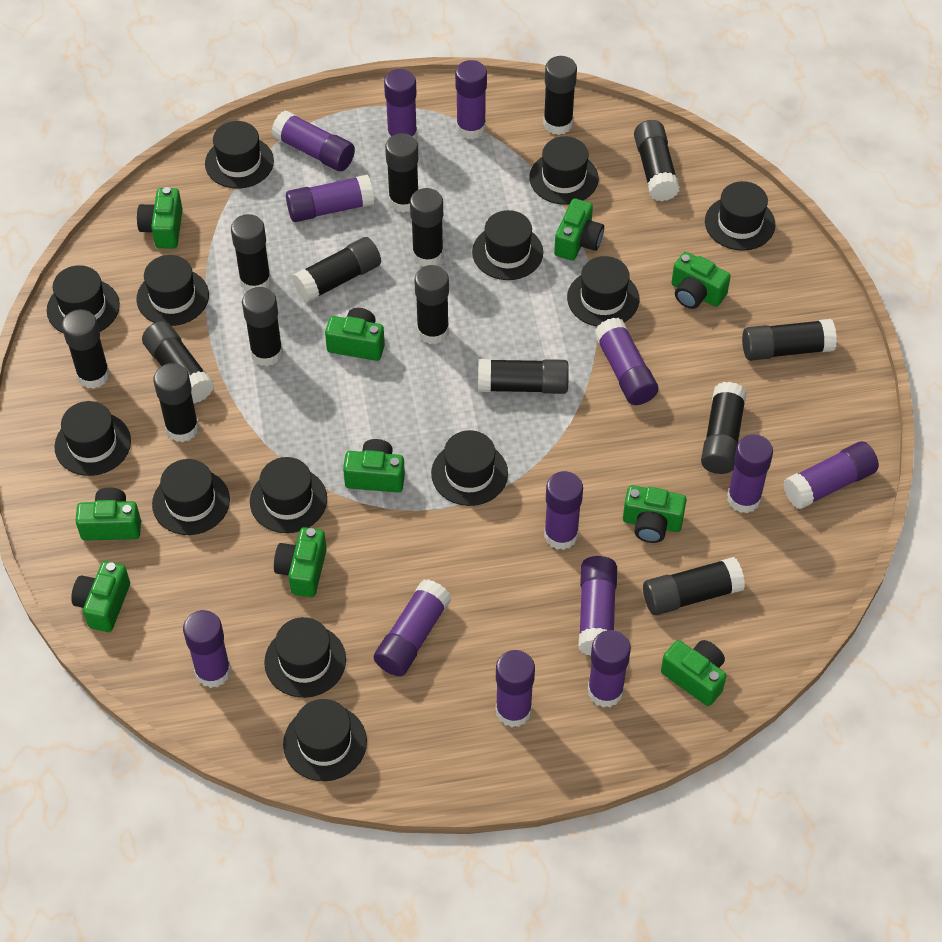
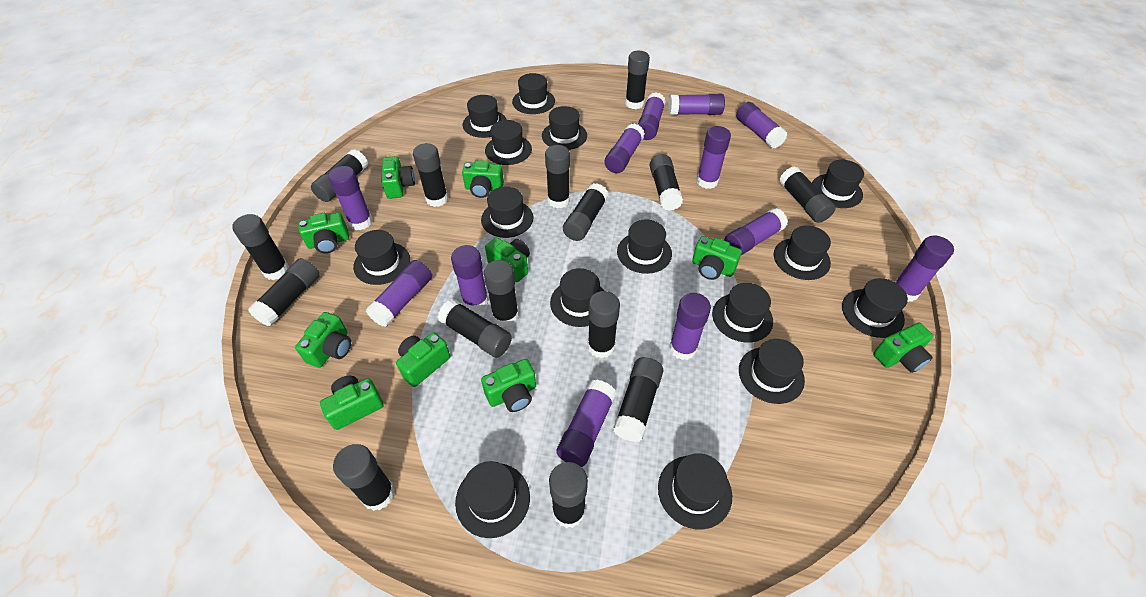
black hat: 13 -> 15
purple glue stick: 13 -> 12

